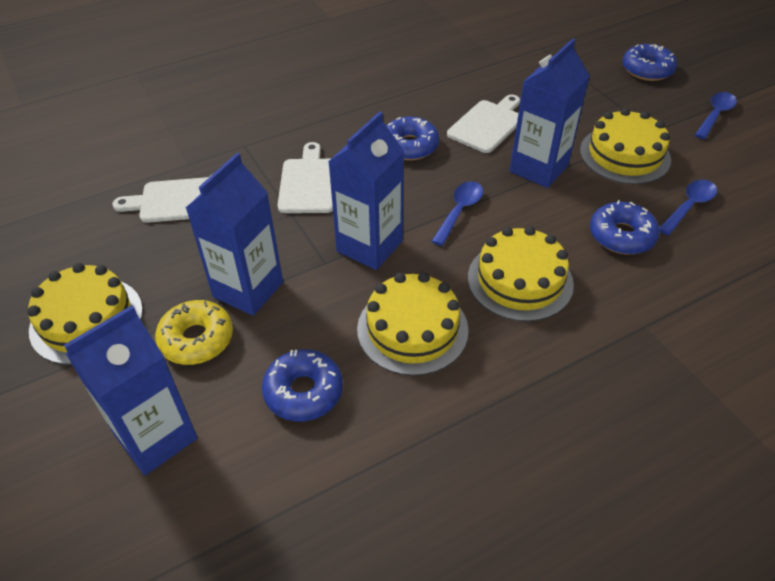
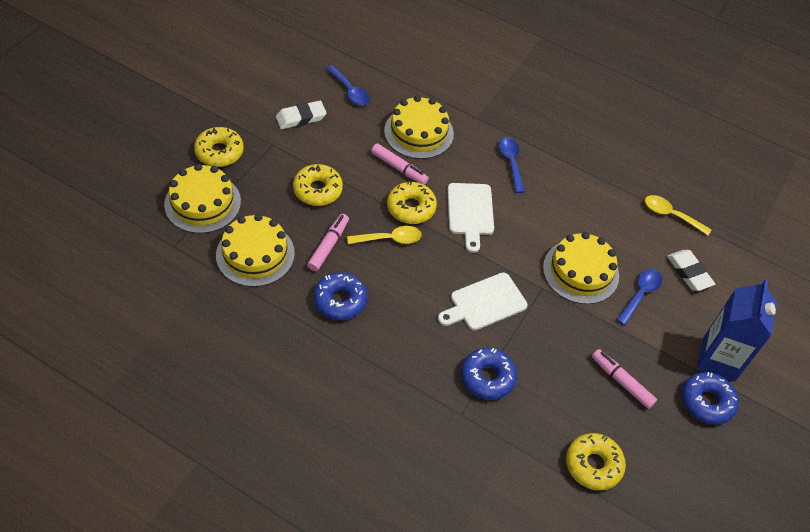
blue carton: 4 -> 1
blue donut: 4 -> 3
pink marker: 0 -> 3
white cutting board: 3 -> 2
white eraser: 0 -> 2
yellow donut: 1 -> 4
yellow spoon: 0 -> 2

